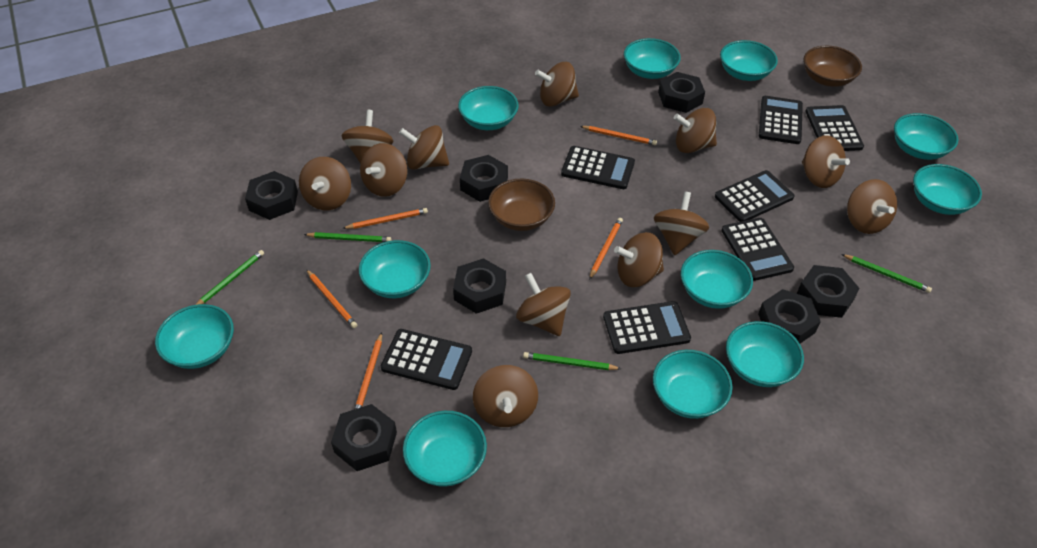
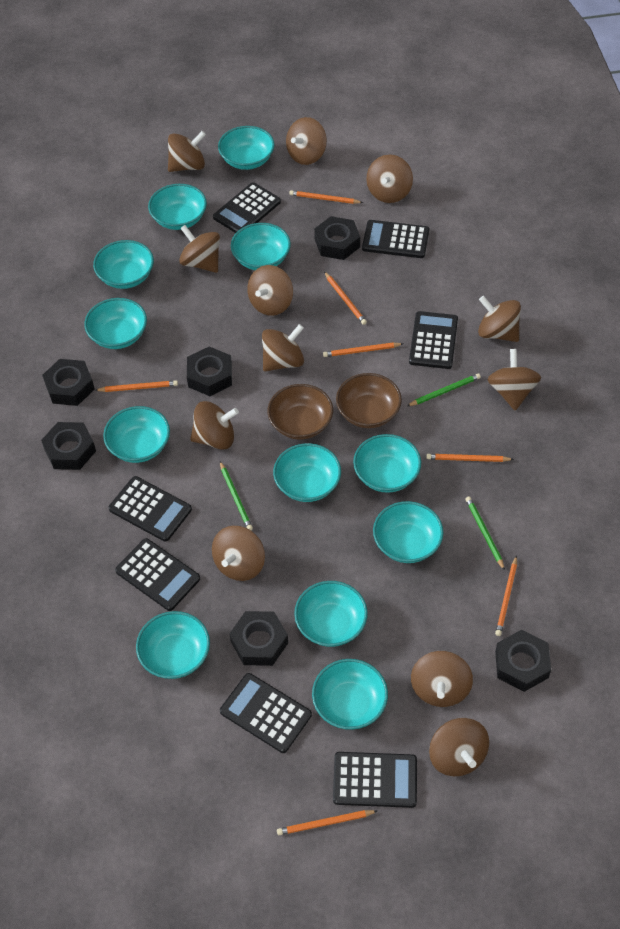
black nut: 7 -> 6
green pencil: 4 -> 3
orange pencil: 5 -> 7
turquoise bowl: 11 -> 12

